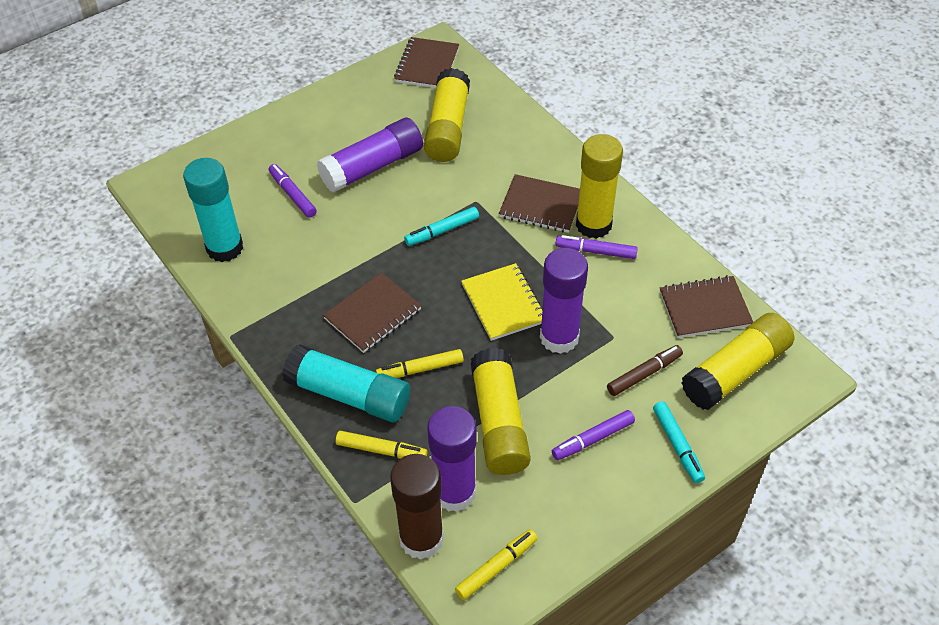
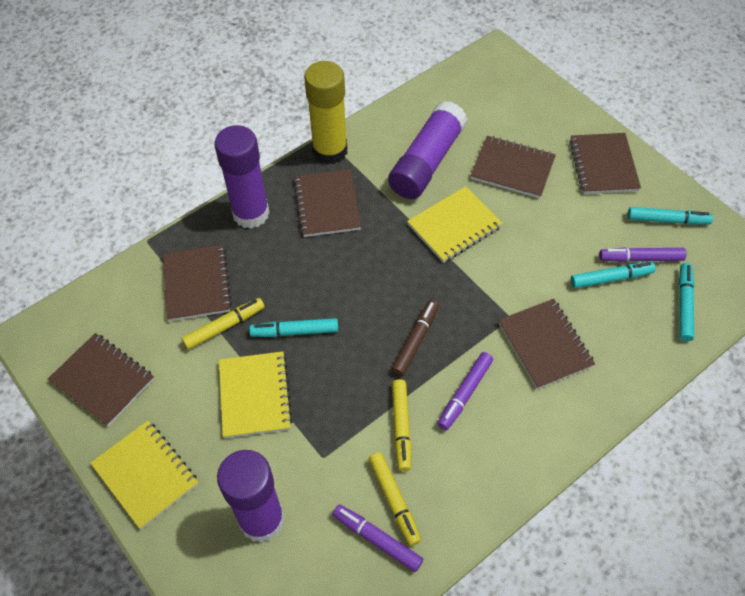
brown glue stick: 1 -> 0
brown notebook: 4 -> 6
turquoise glue stick: 2 -> 0
turquoise marker: 2 -> 4
yellow glue stick: 4 -> 1
yellow notebook: 1 -> 3

